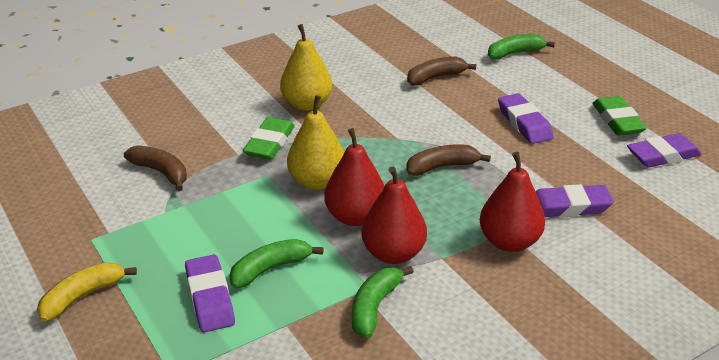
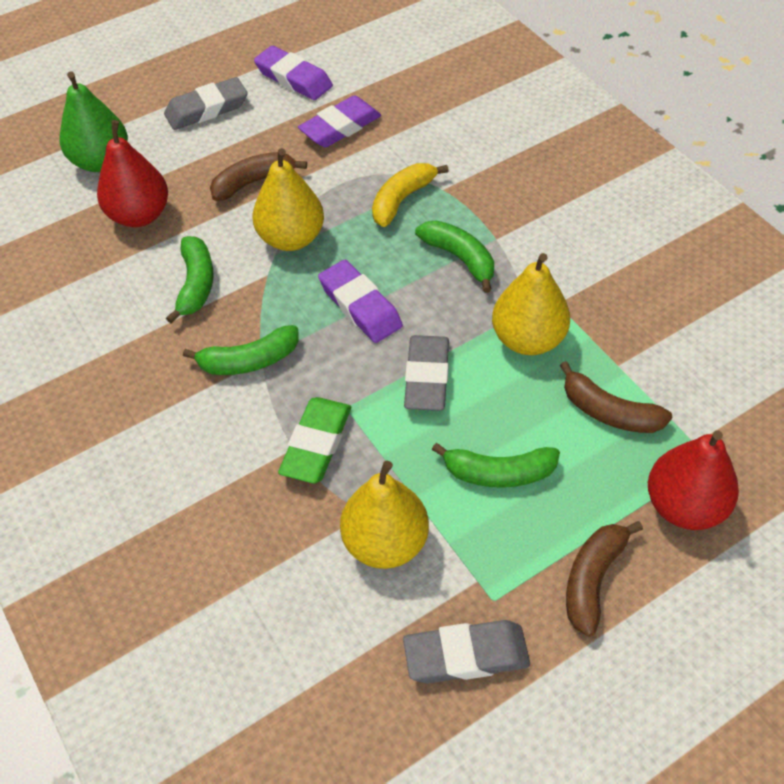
green banana: 3 -> 4
green eraser: 2 -> 1
green pear: 0 -> 1
grey eraser: 0 -> 3
purple eraser: 4 -> 3
red pear: 3 -> 2
yellow pear: 2 -> 3

